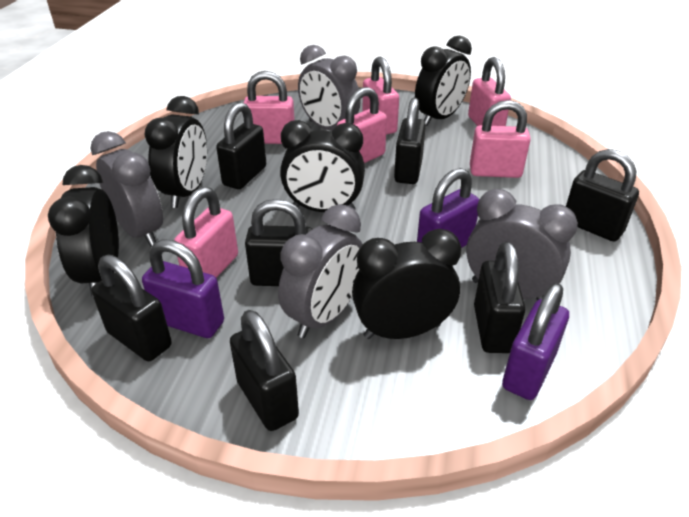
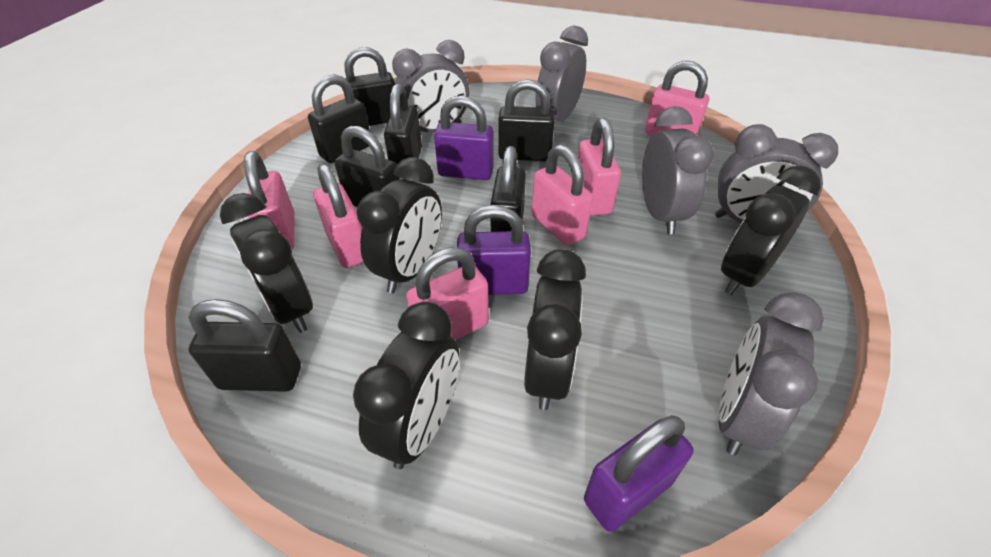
grey clock: 4 -> 5

